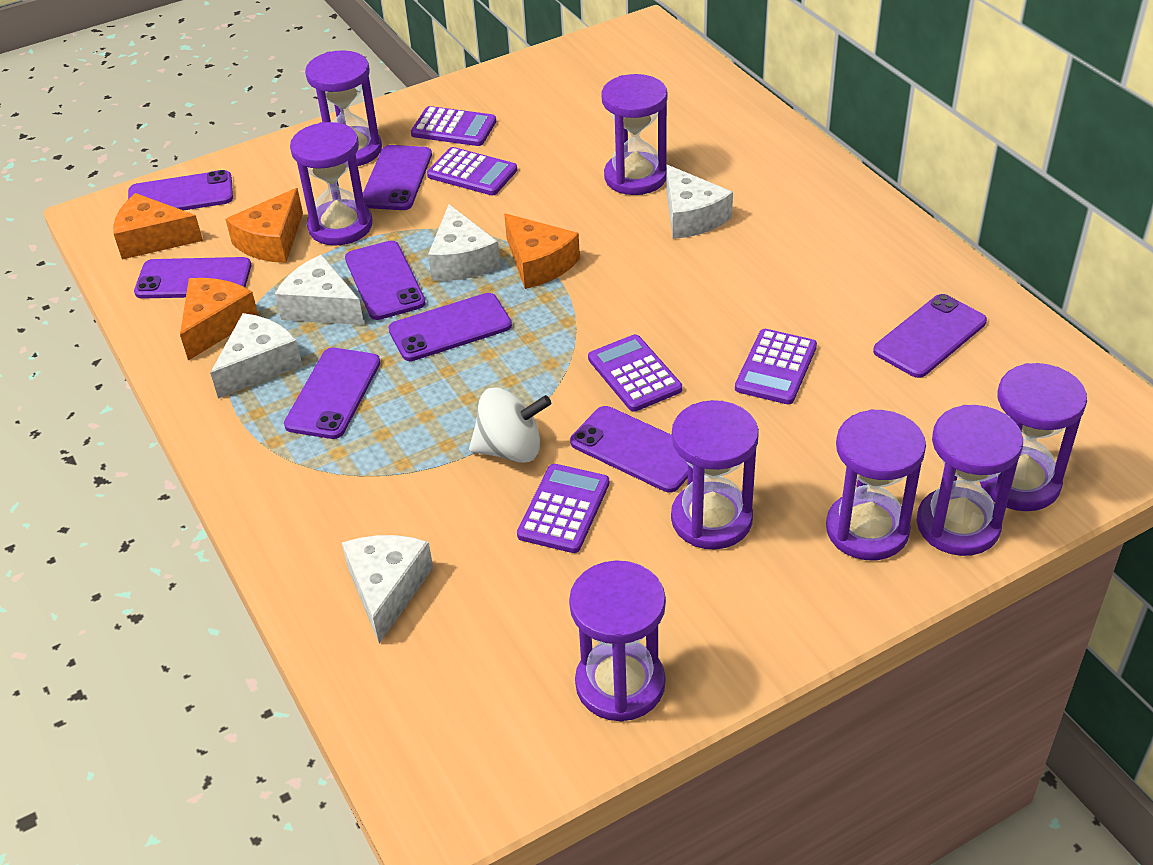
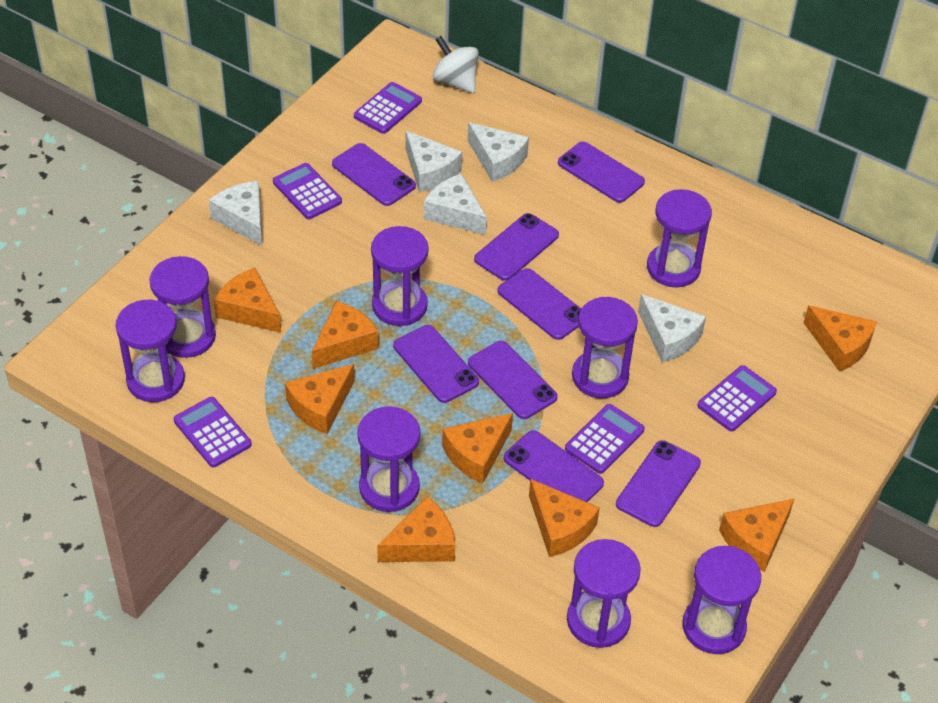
orange cheese: 4 -> 8

